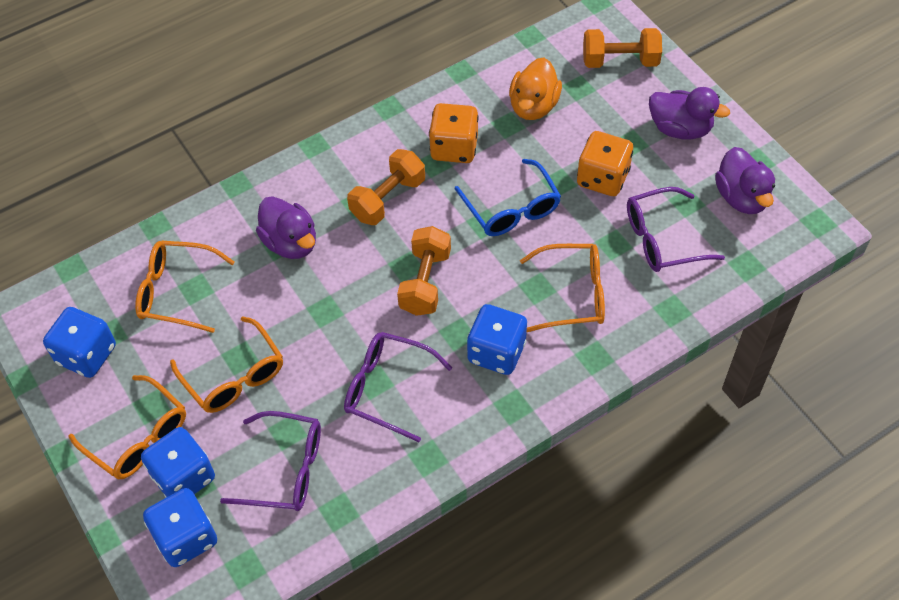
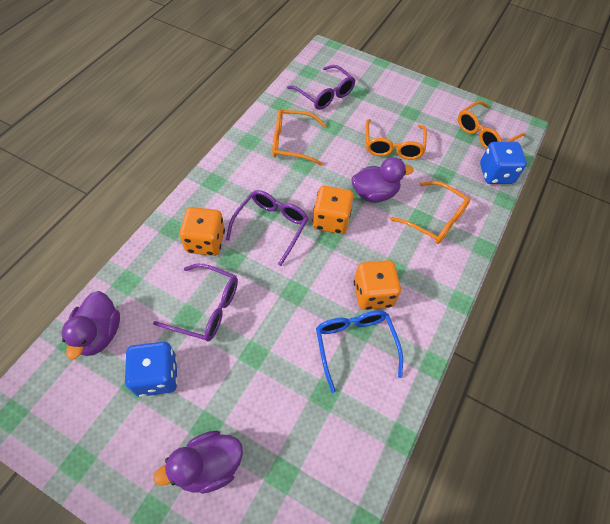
blue dice: 4 -> 2
orange dice: 2 -> 3
orange duck: 1 -> 0
orange dumbbell: 3 -> 0

